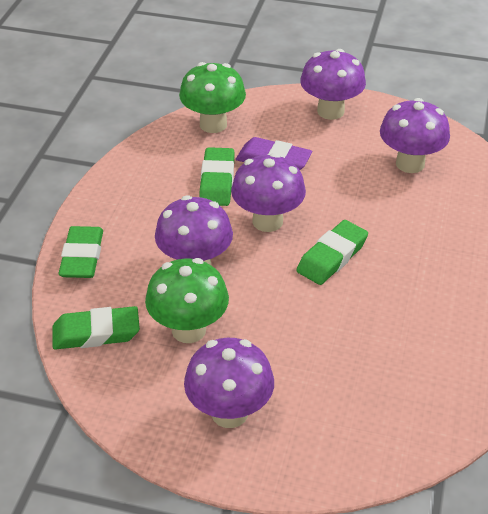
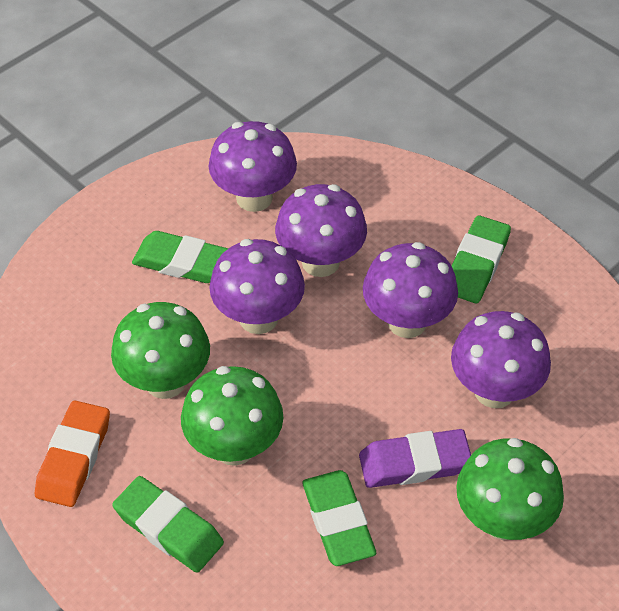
green mushroom: 2 -> 3
orange eraser: 0 -> 1

